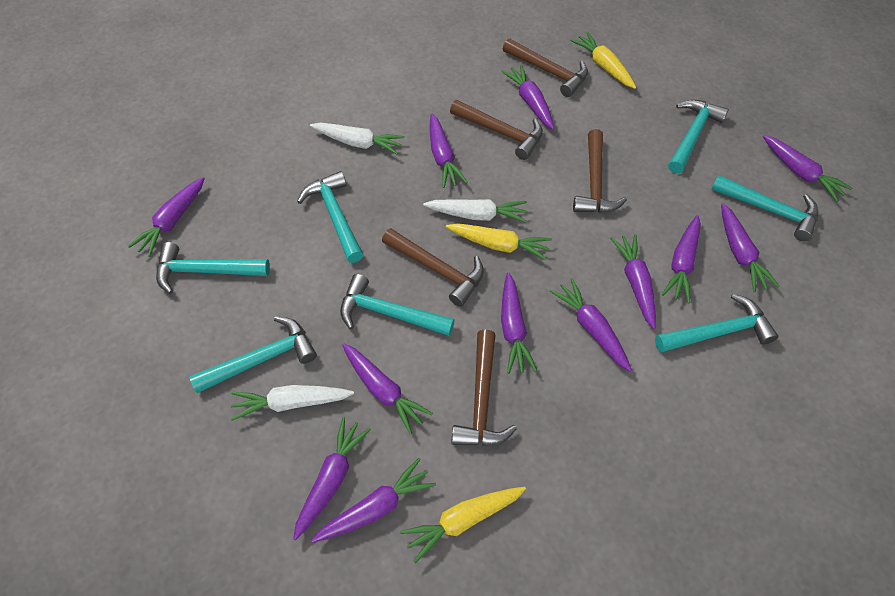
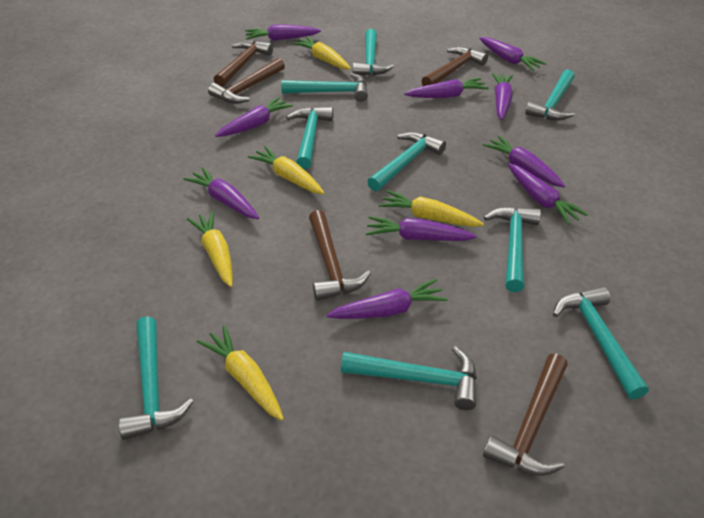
purple carrot: 12 -> 10
turquoise hammer: 7 -> 9
white carrot: 3 -> 0
yellow carrot: 3 -> 5

